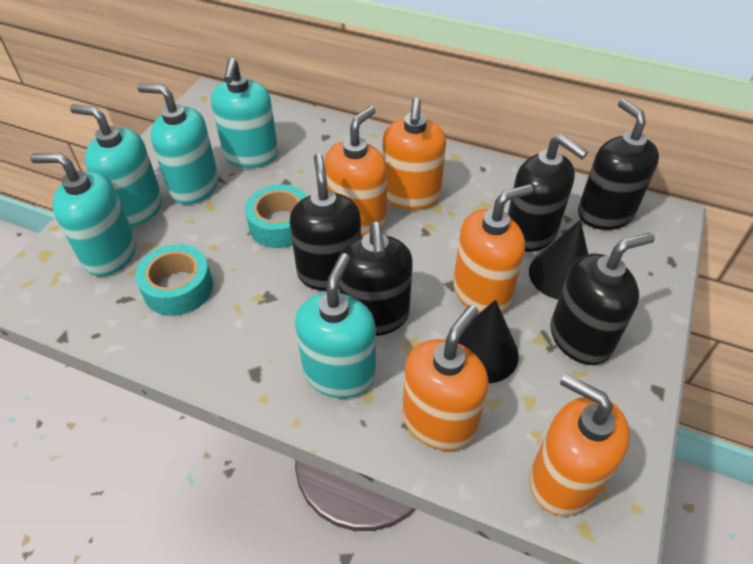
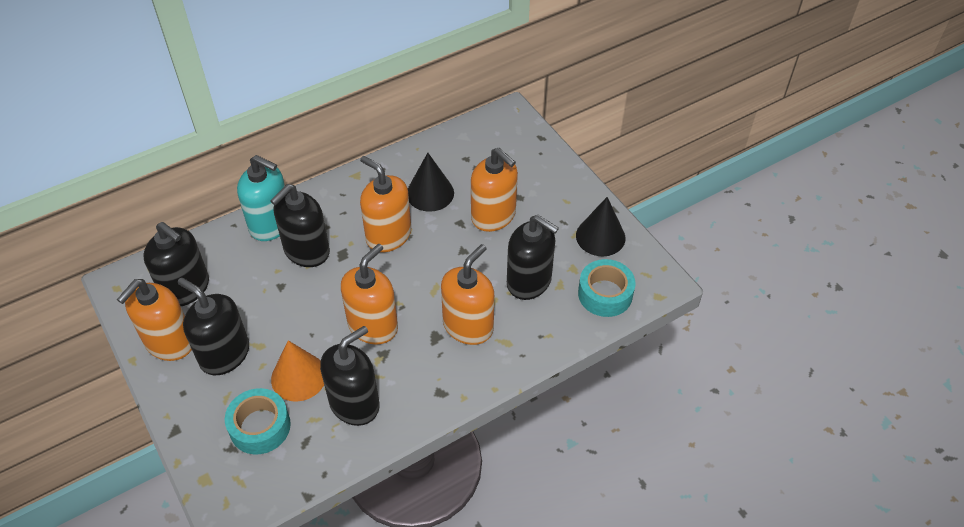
orange cone: 0 -> 1
turquoise soap dispenser: 5 -> 1

